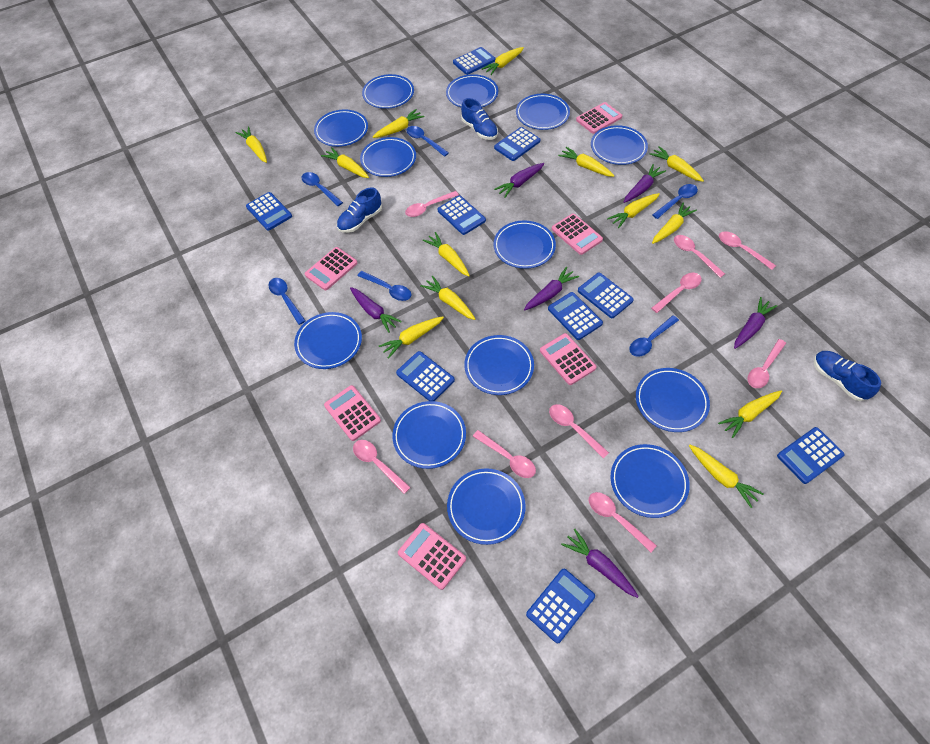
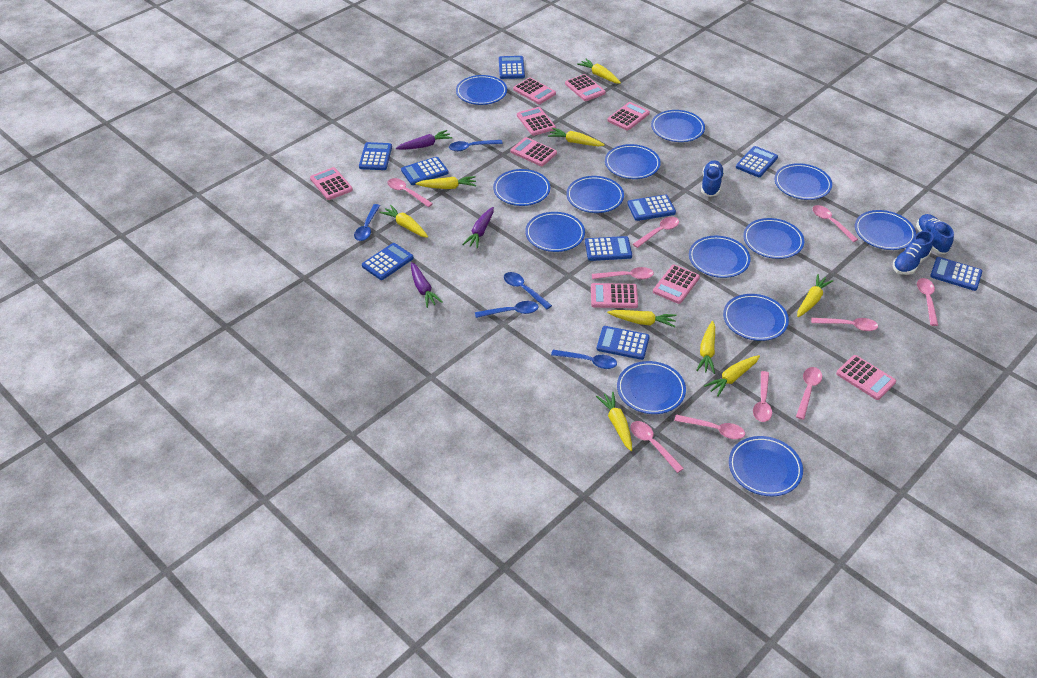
blue spoon: 6 -> 5
pink calculator: 6 -> 9
pink spoon: 9 -> 10
purple carrot: 6 -> 3
yellow carrot: 13 -> 9

